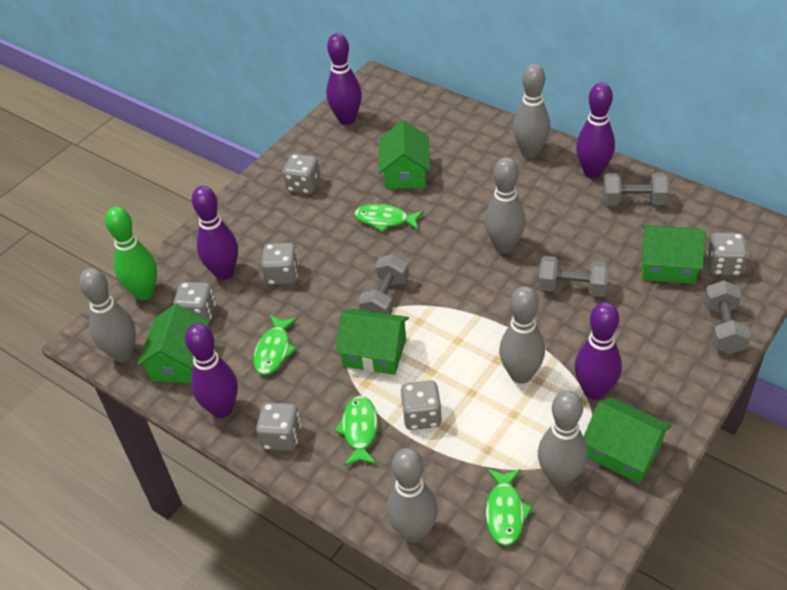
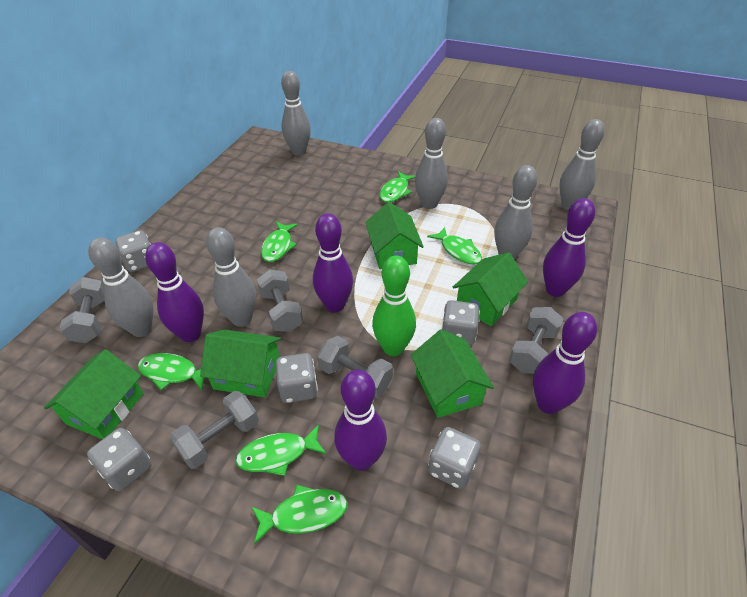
green fish: 4 -> 6
grey dice: 6 -> 5
grey dumbbell: 4 -> 5

